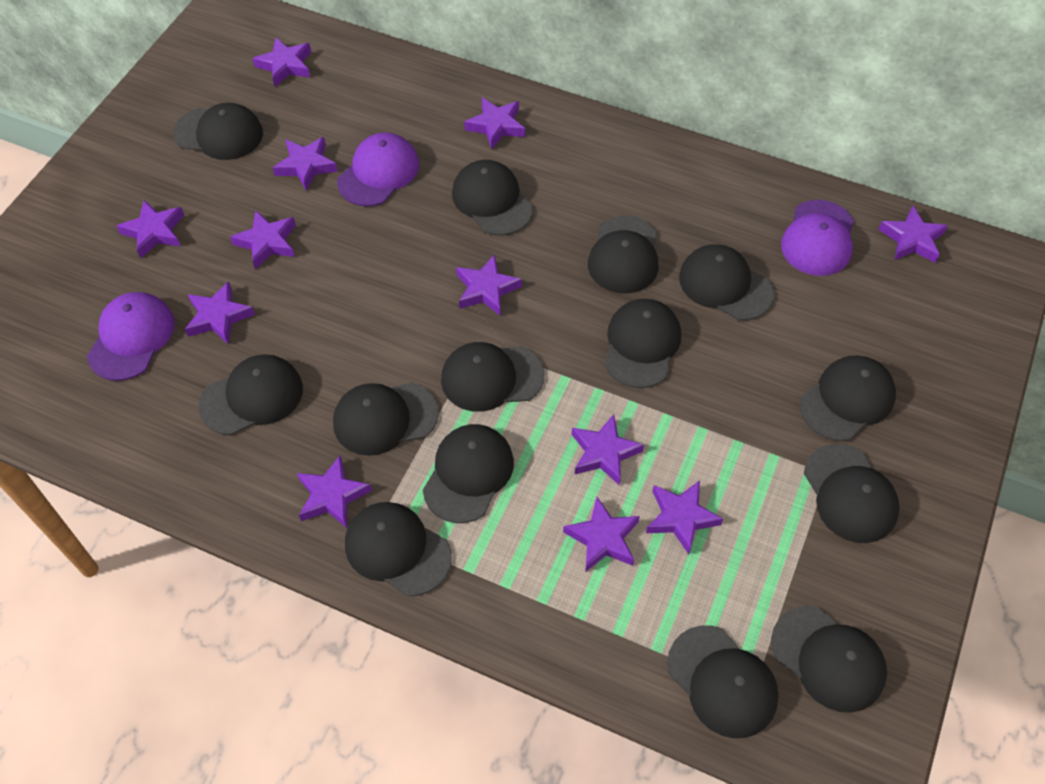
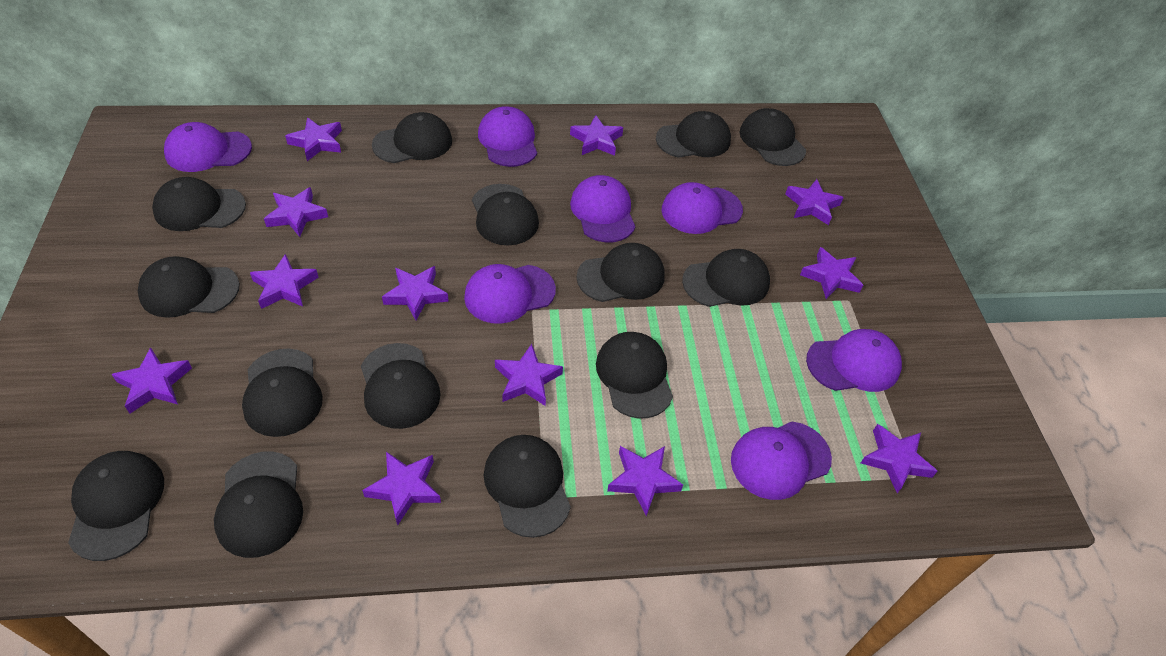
purple cap: 3 -> 7

